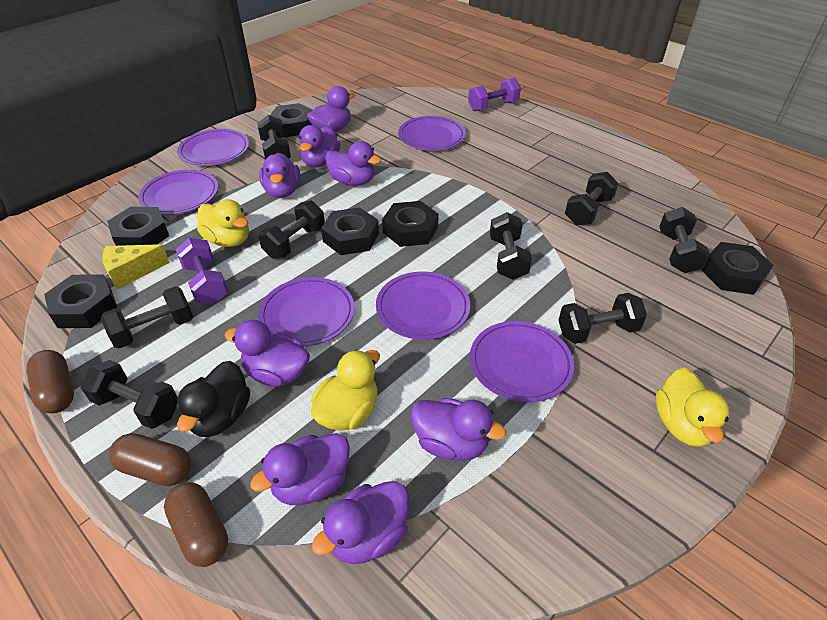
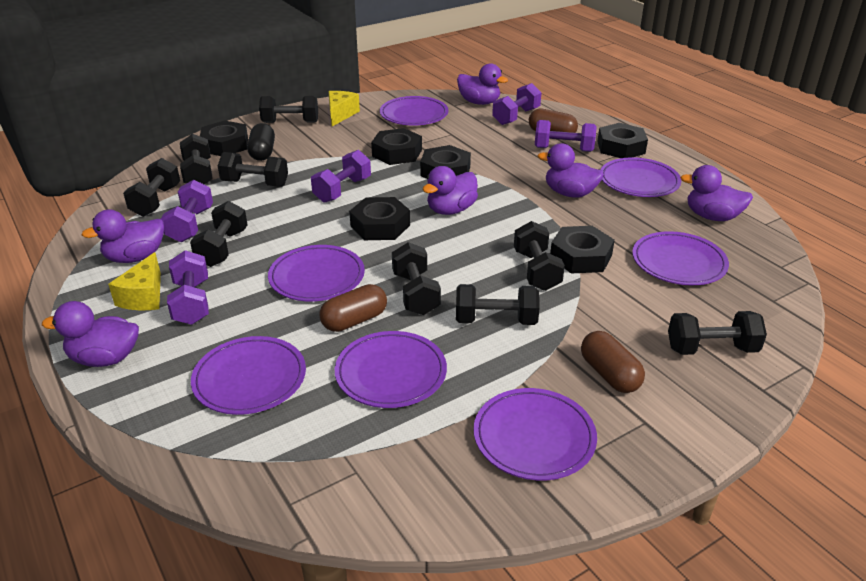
black capsule: 0 -> 1
black duck: 1 -> 0
black dumbbell: 8 -> 9
purple duck: 8 -> 6
purple dumbbell: 2 -> 5
purple plate: 6 -> 7
yellow cheese: 1 -> 2
yellow duck: 3 -> 0

